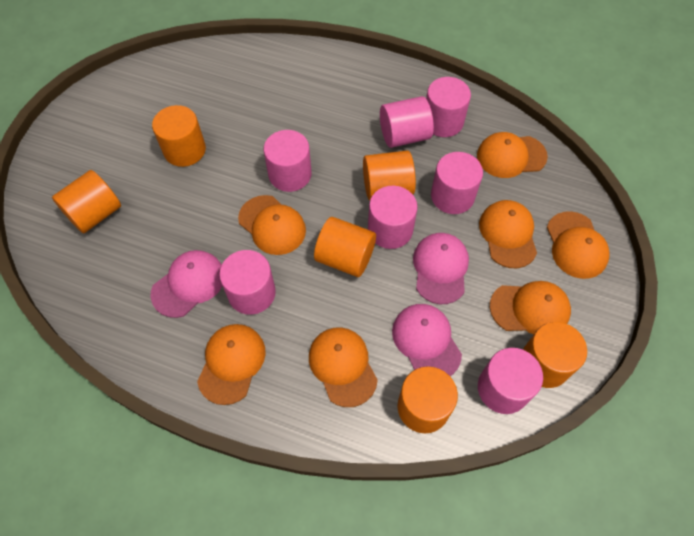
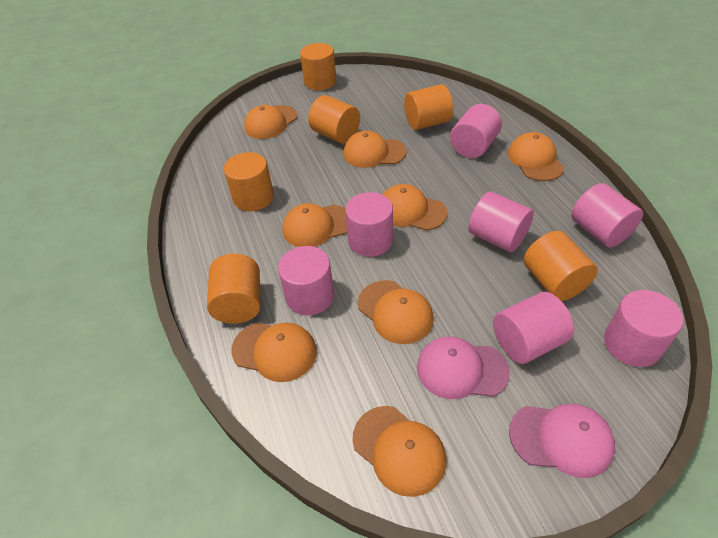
orange cap: 7 -> 8
pink cap: 3 -> 2

